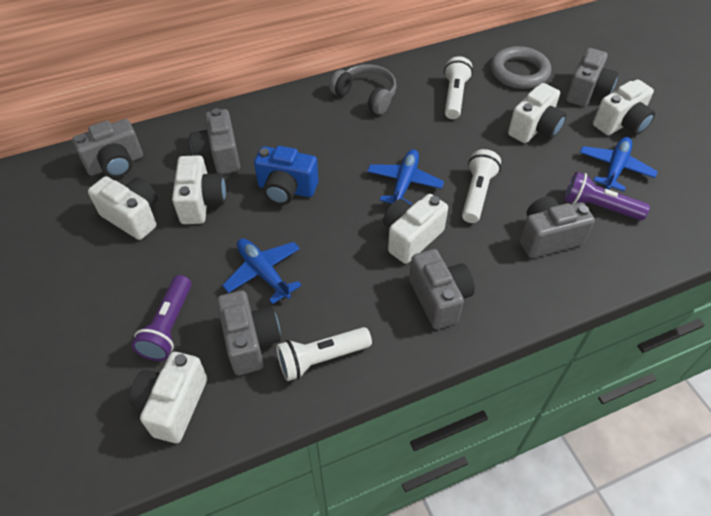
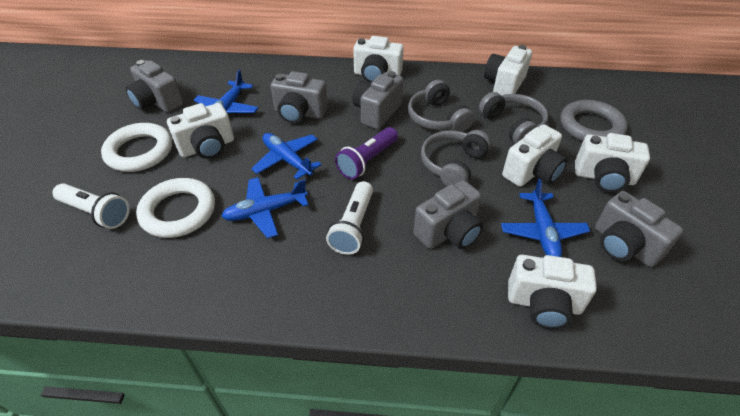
blue camera: 1 -> 0
blue plane: 3 -> 4
grey camera: 6 -> 5
grey headphones: 1 -> 3
purple flashlight: 2 -> 1
white flashlight: 3 -> 2
white ring: 0 -> 2

